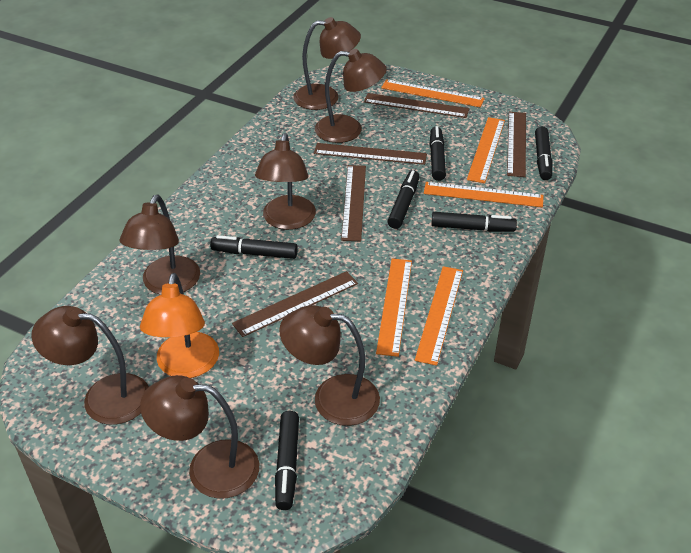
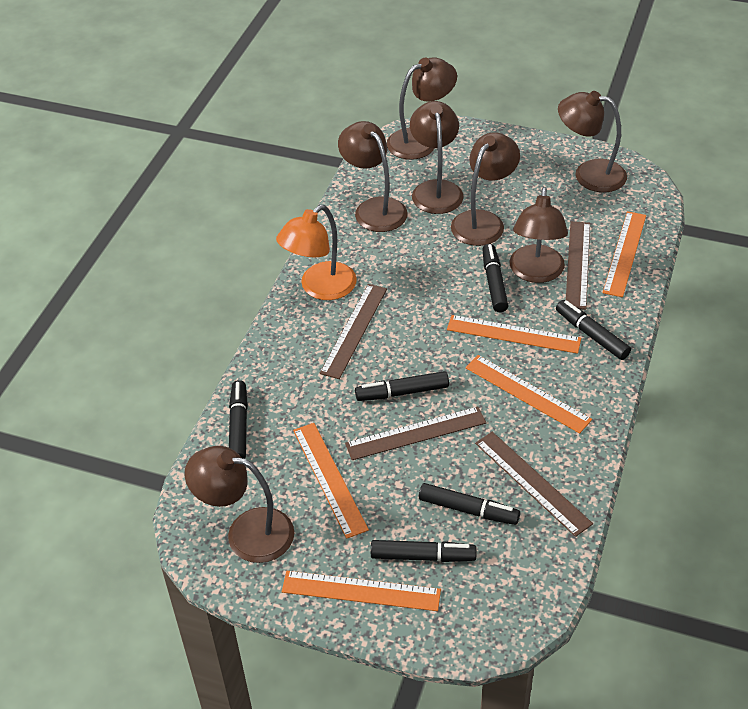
brown ruler: 5 -> 4

